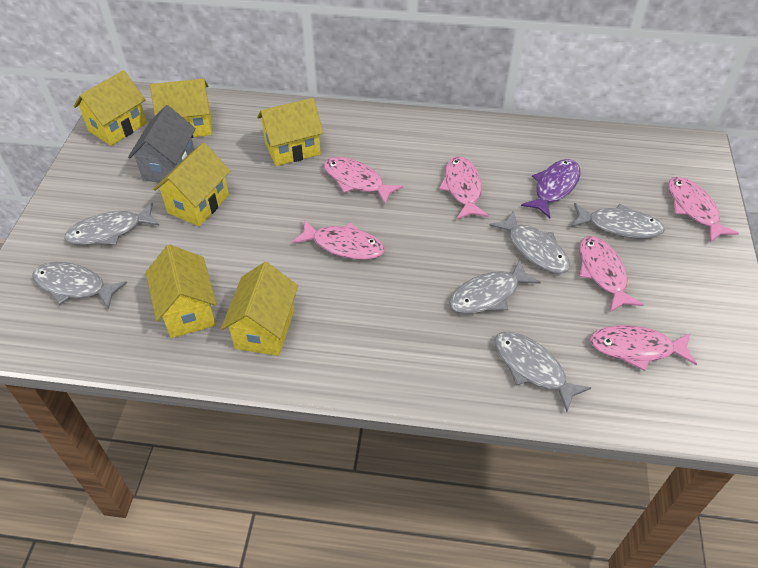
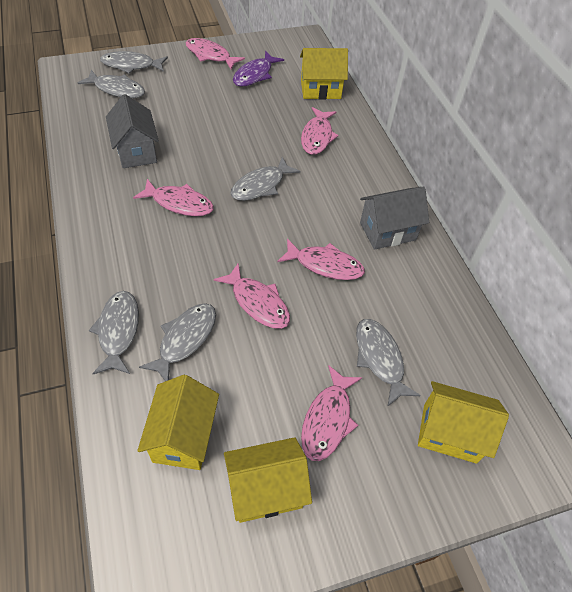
grey house: 1 -> 2
yellow house: 6 -> 4

